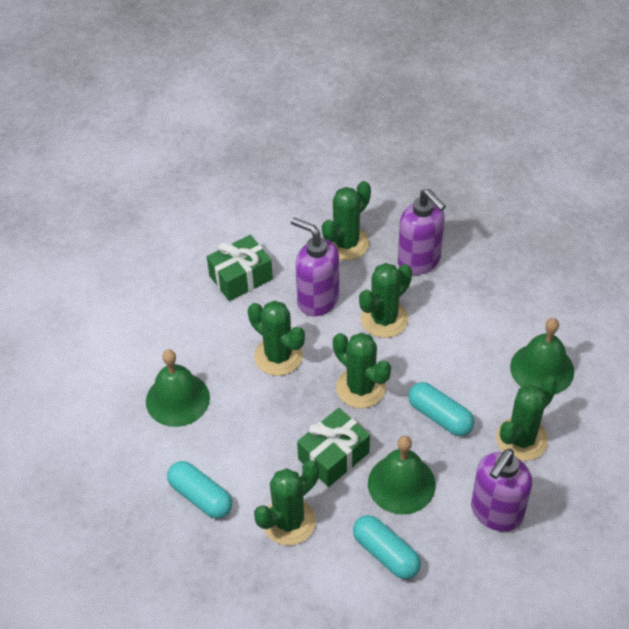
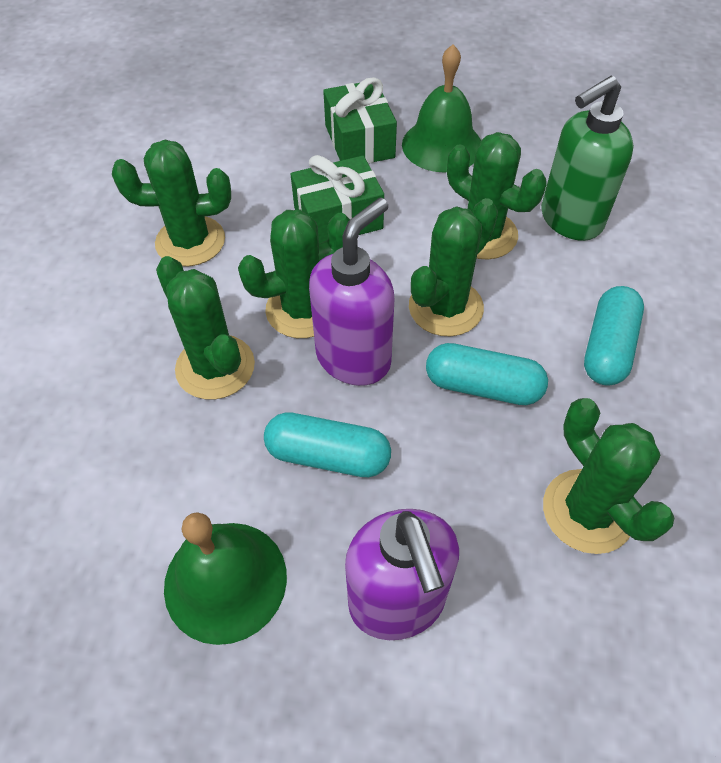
green bell: 3 -> 2
green soap dispenser: 0 -> 1
purple soap dispenser: 3 -> 2

